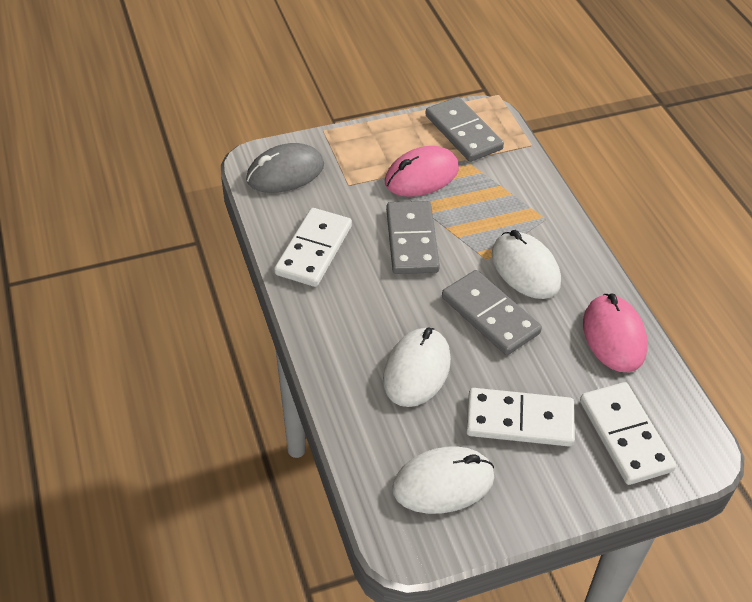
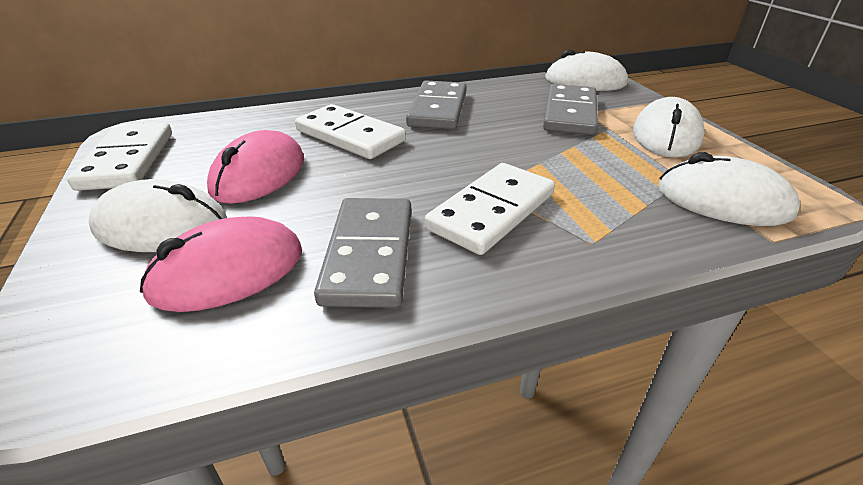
grey mouse: 1 -> 0
white mouse: 3 -> 4

